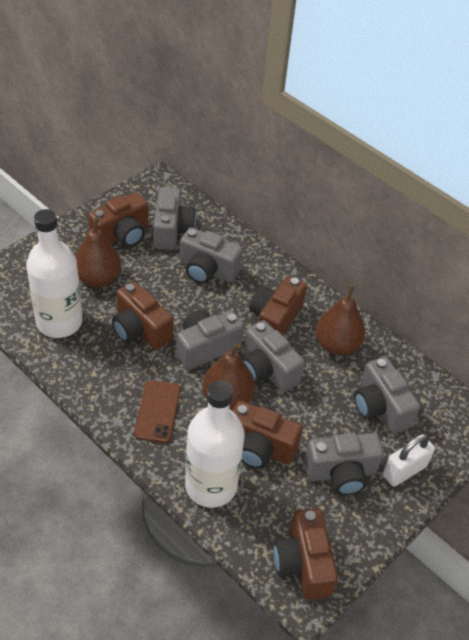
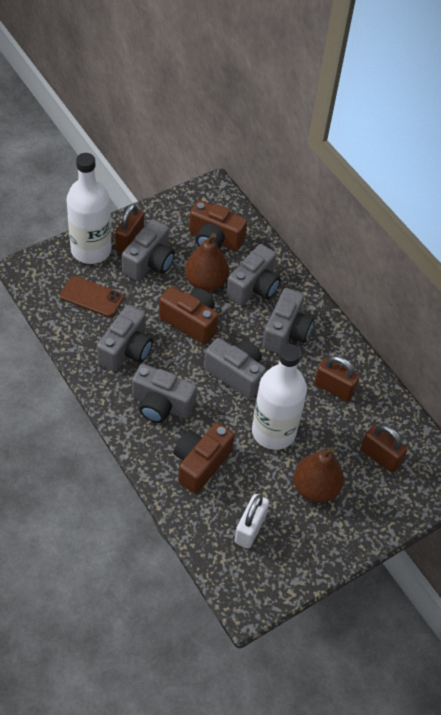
brown camera: 5 -> 3
brown padlock: 0 -> 3
brown pear: 3 -> 2

